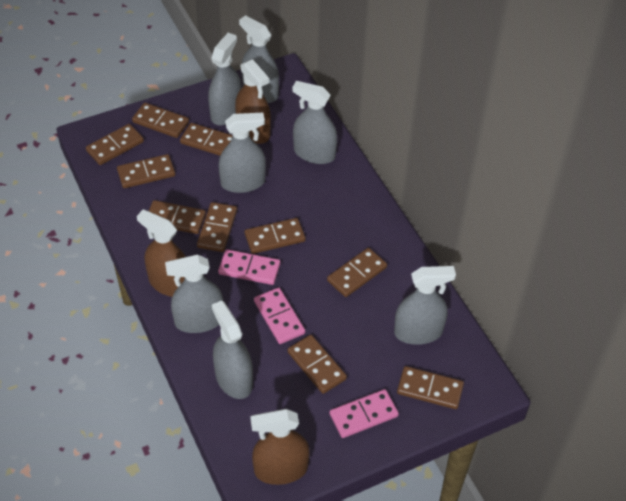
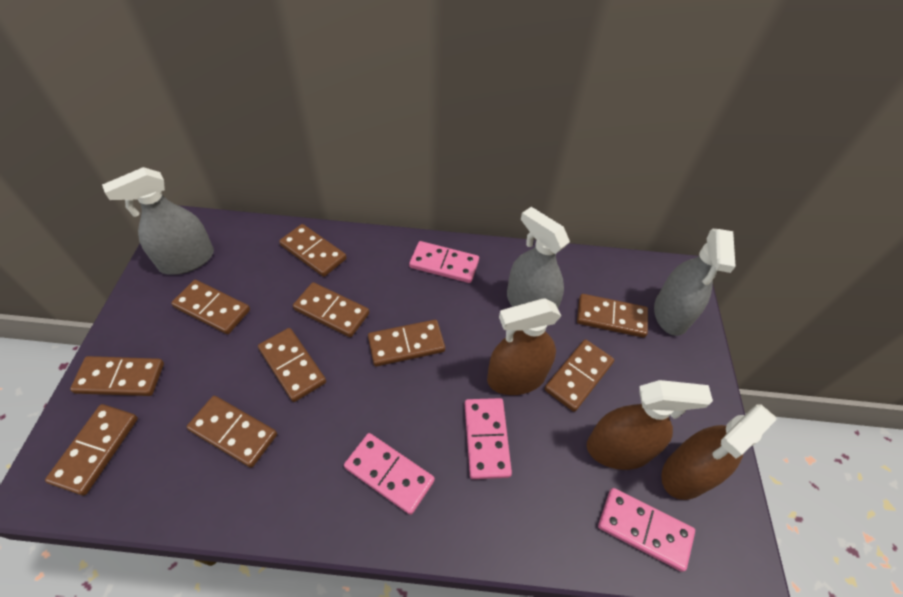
grey spray bottle: 7 -> 3
pink domino: 3 -> 4

